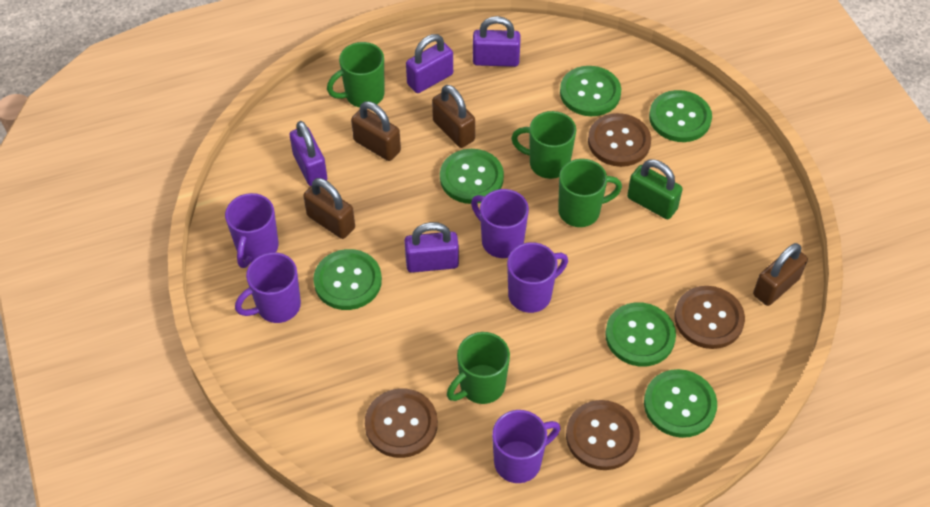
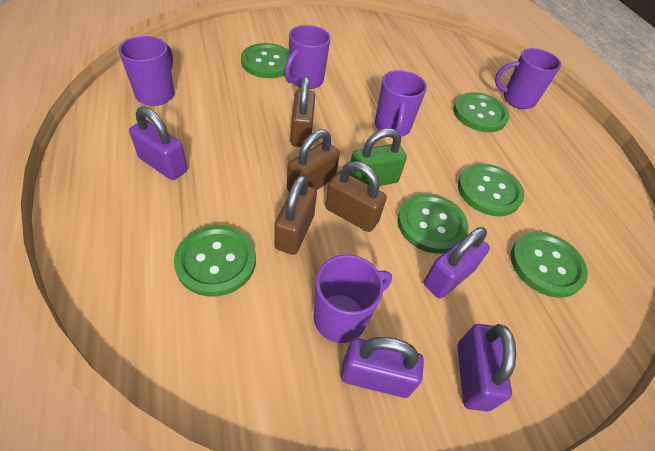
brown button: 4 -> 0
green mug: 4 -> 0

